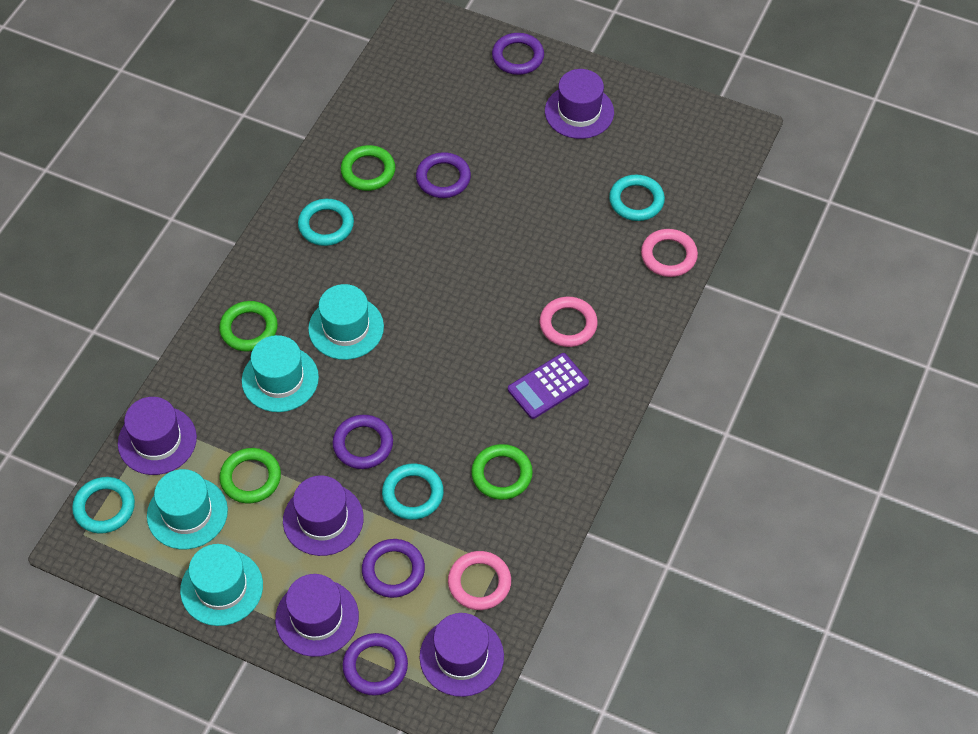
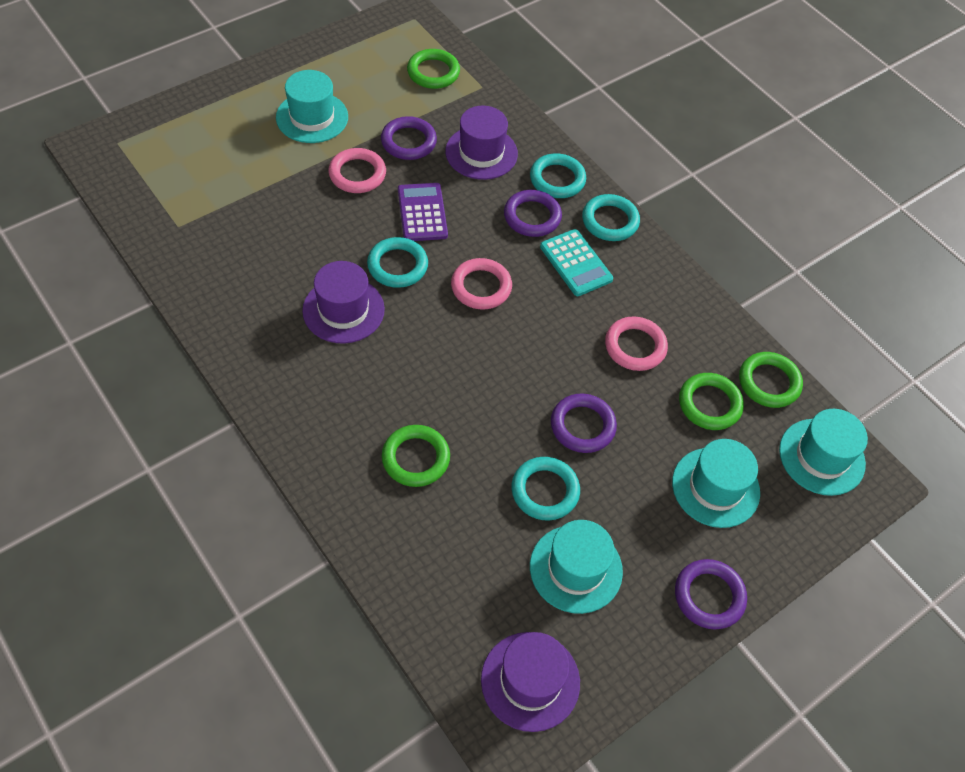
purple hat: 5 -> 3
purple ring: 5 -> 4
turquoise calculator: 0 -> 1

